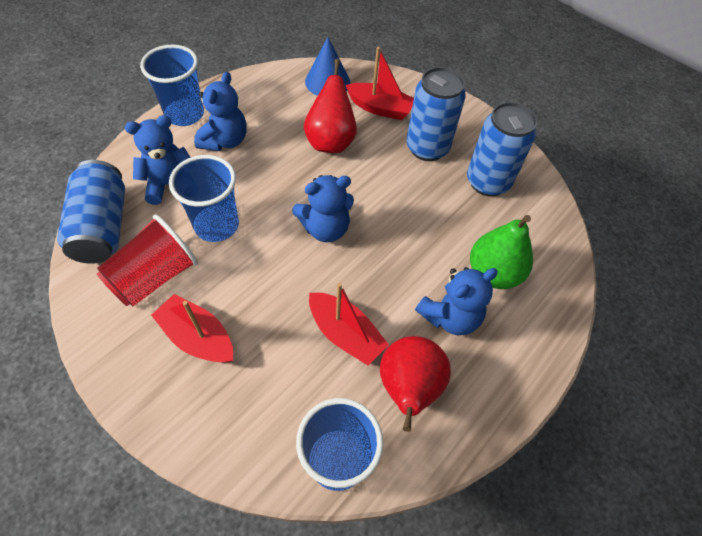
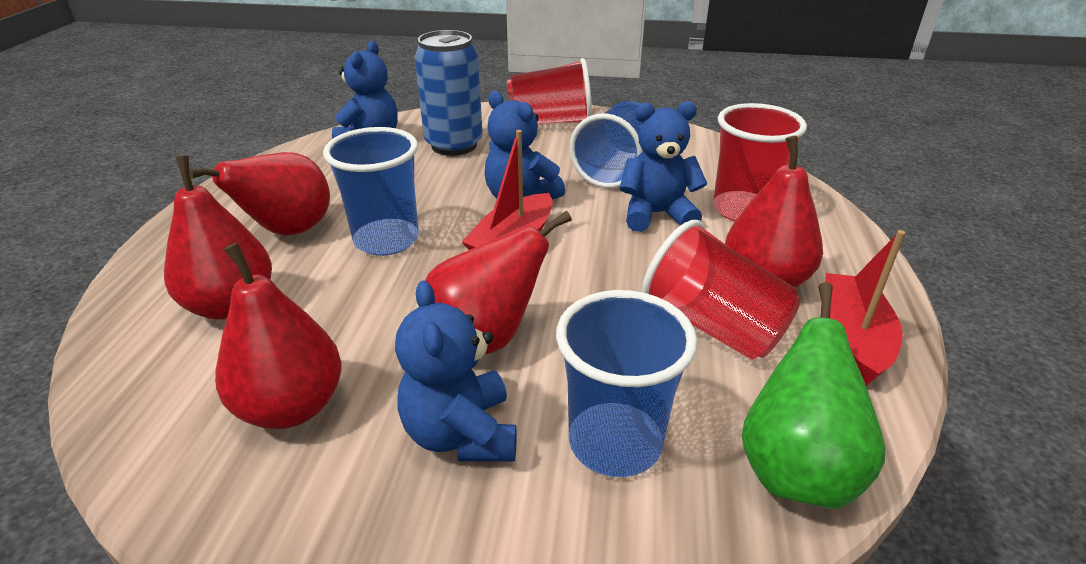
blue can: 3 -> 1
blue cone: 1 -> 0
red boat: 3 -> 2
red cup: 1 -> 3
red pear: 2 -> 5

